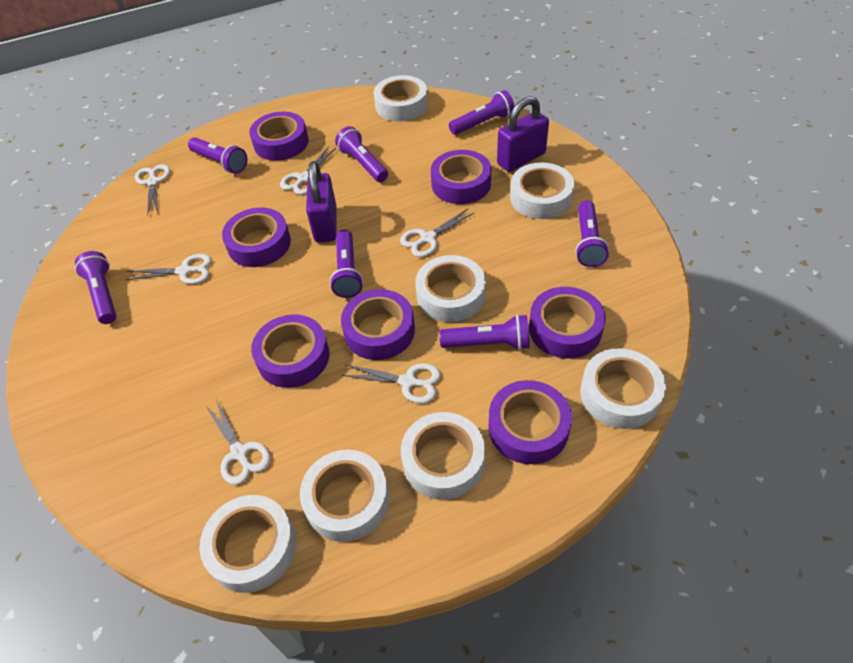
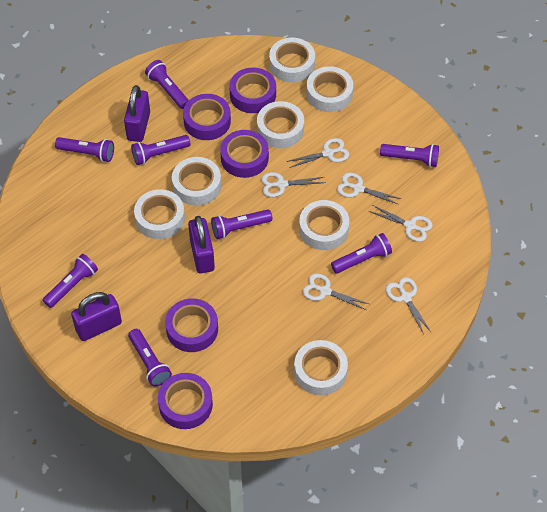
purple flashlight: 7 -> 8
purple padlock: 2 -> 3
purple tape: 7 -> 5

